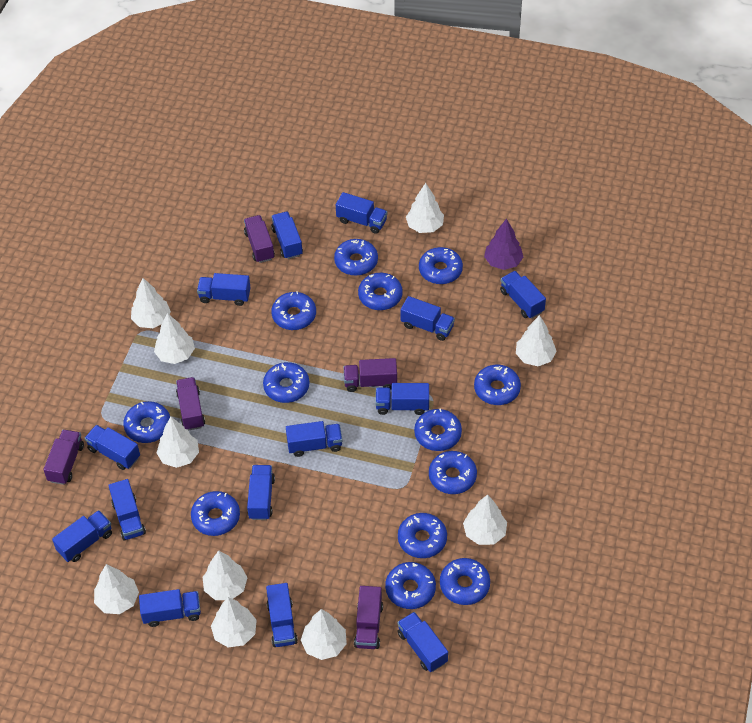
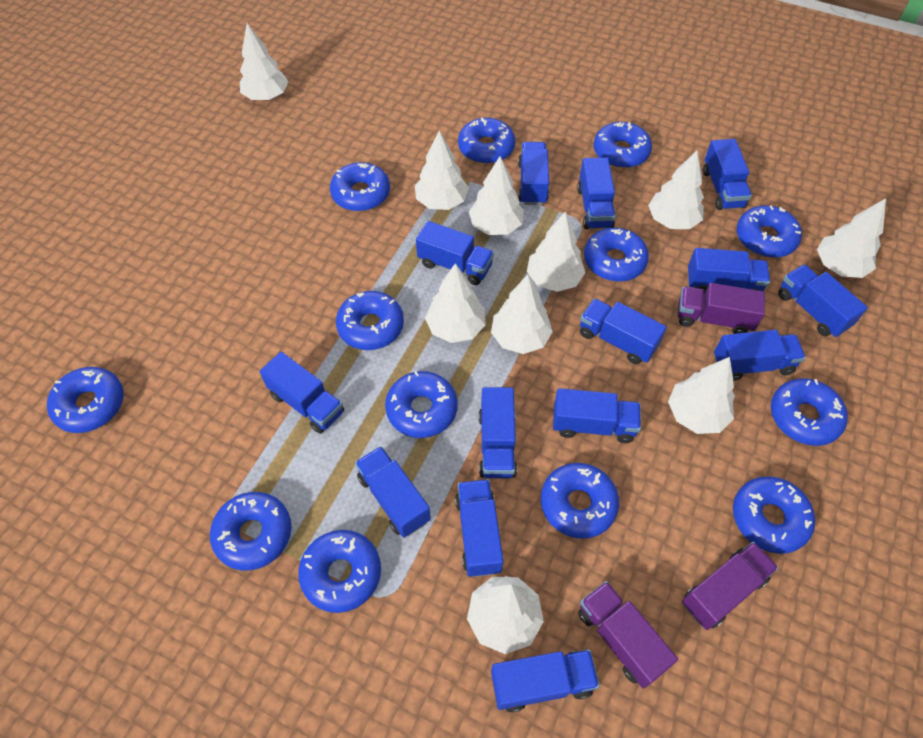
purple tree: 1 -> 0
purple truck: 5 -> 3

